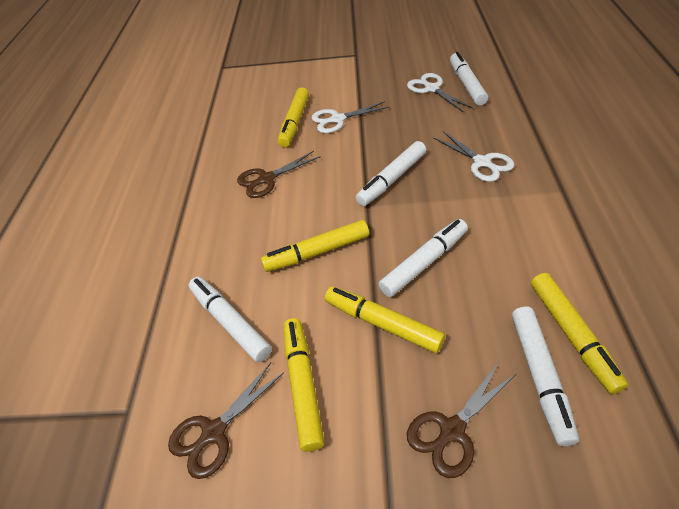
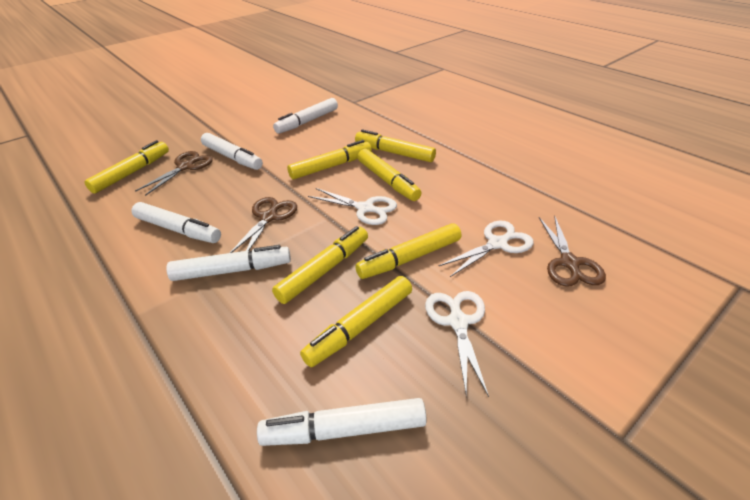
yellow marker: 5 -> 7

